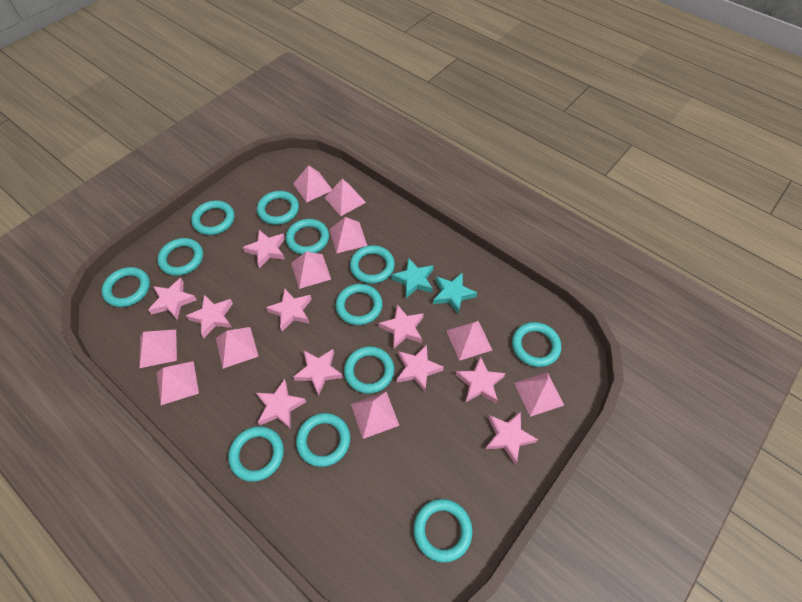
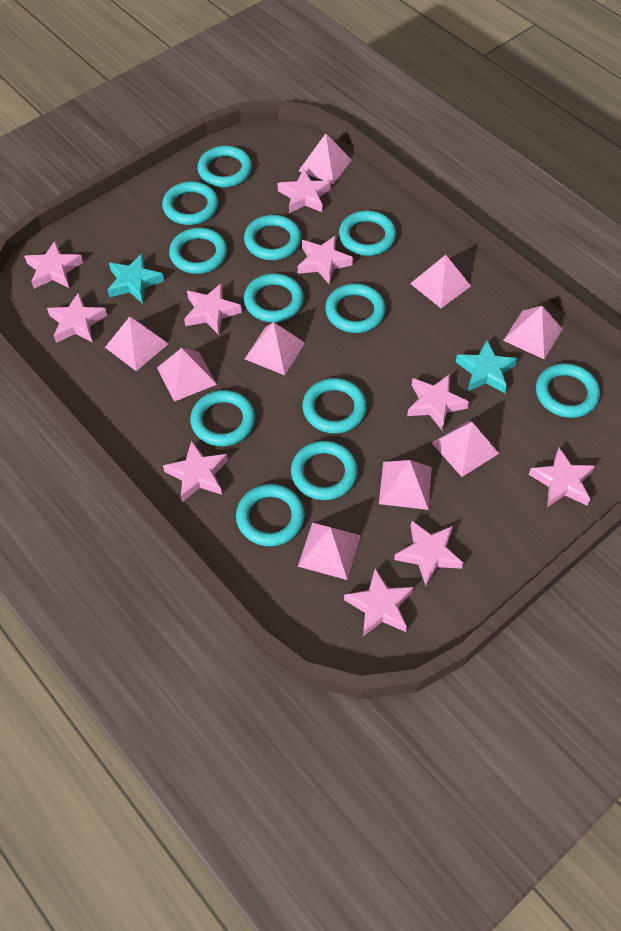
pink pyramid: 10 -> 9

